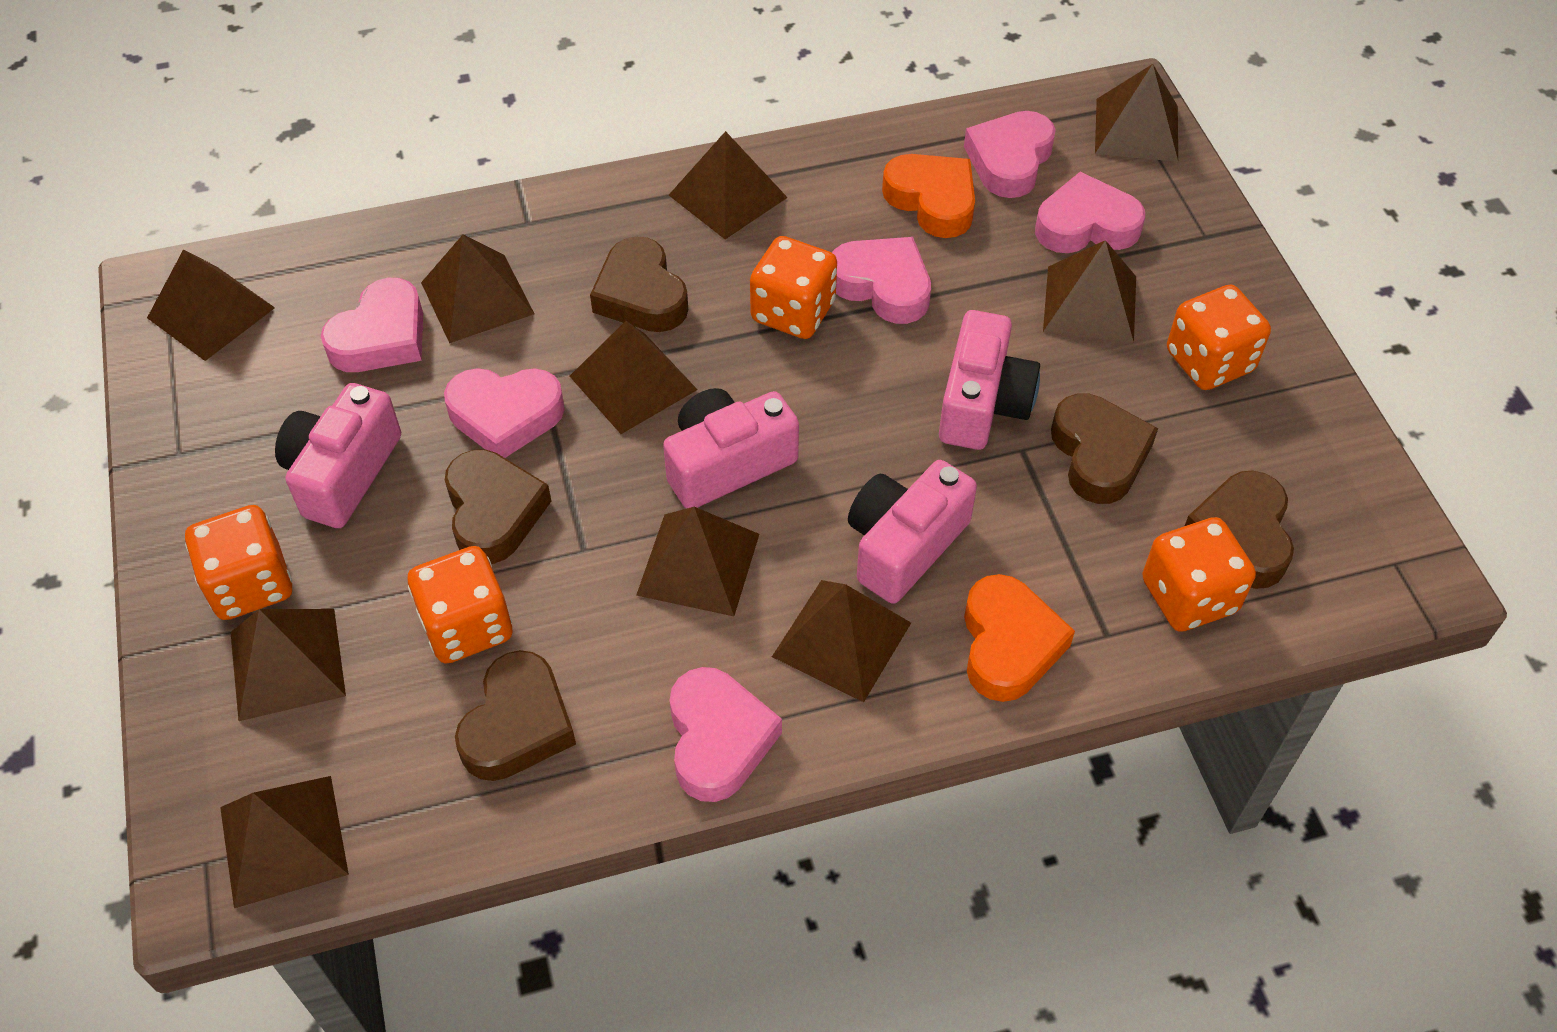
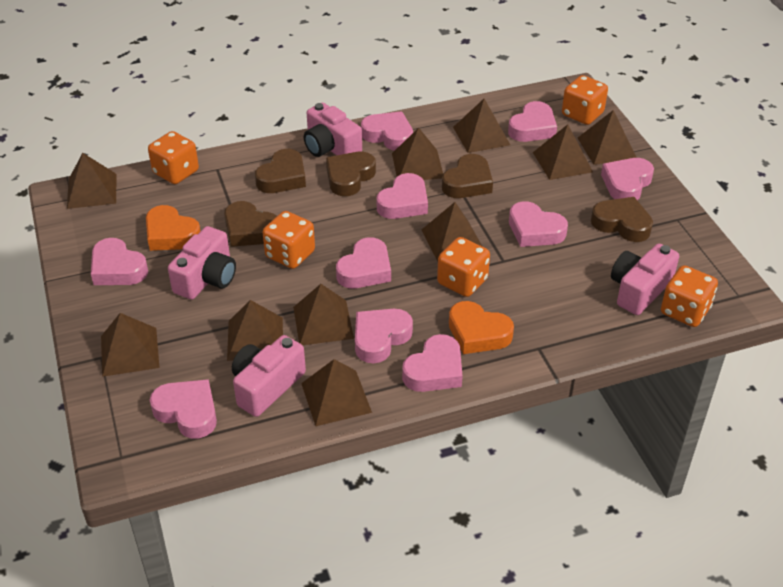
pink heart: 6 -> 10

